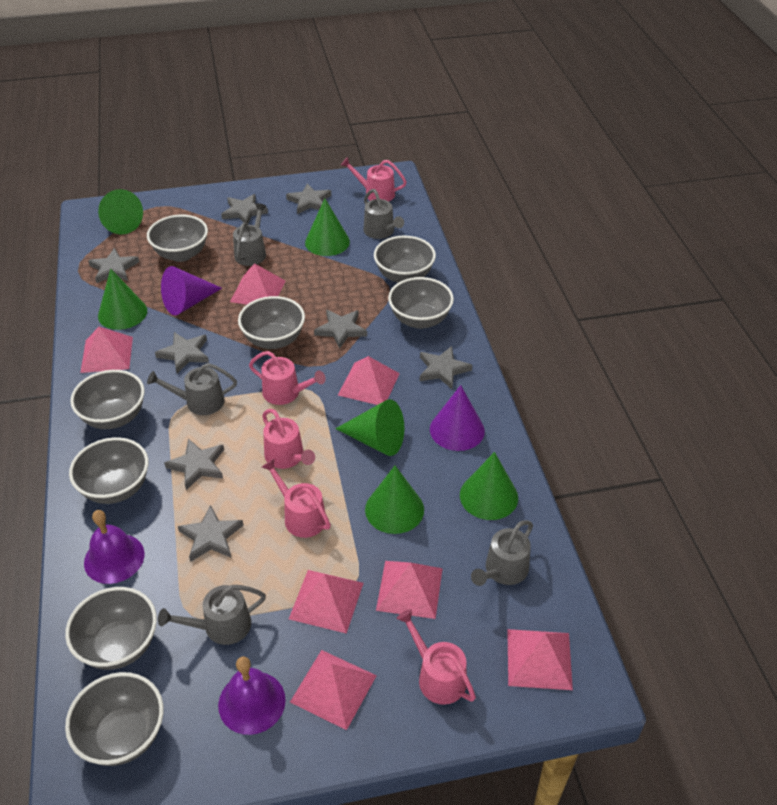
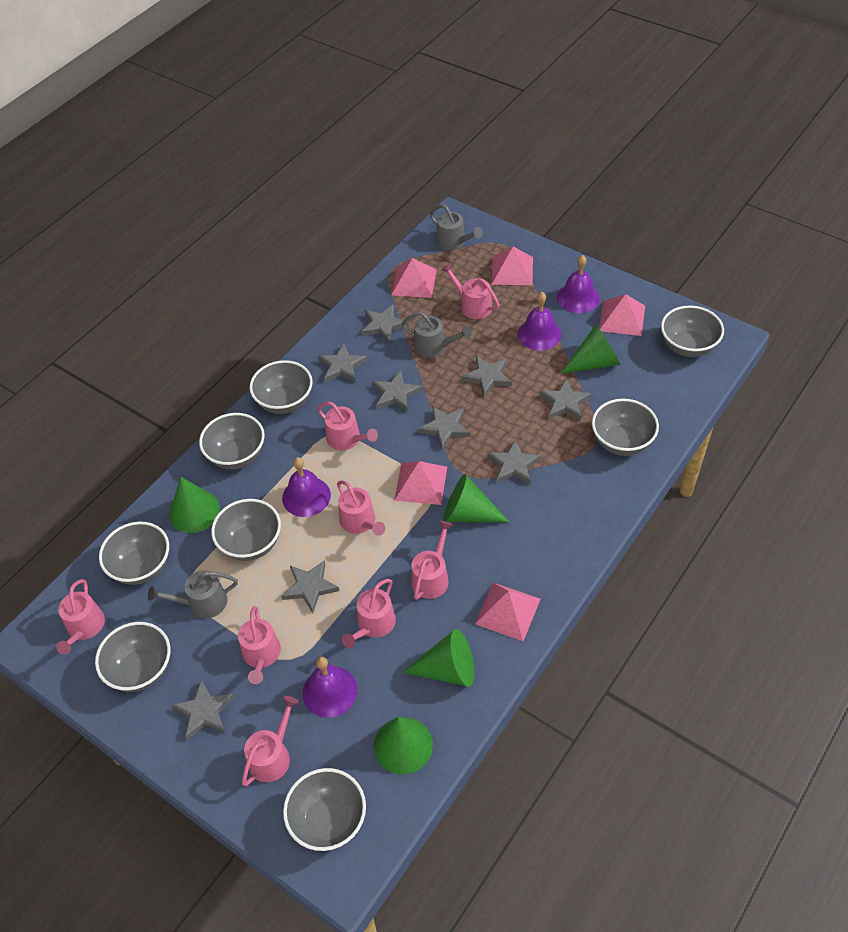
green cone: 6 -> 5
grey star: 8 -> 9
grey watering can: 5 -> 3
pink pyramid: 7 -> 5
pink watering can: 5 -> 8
purple bell: 2 -> 4
purple cone: 2 -> 0

